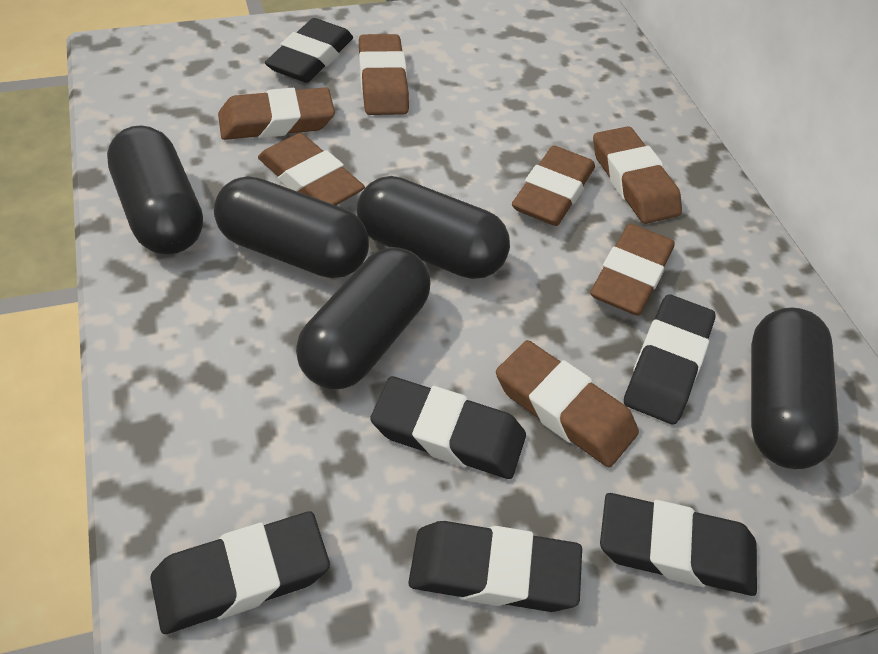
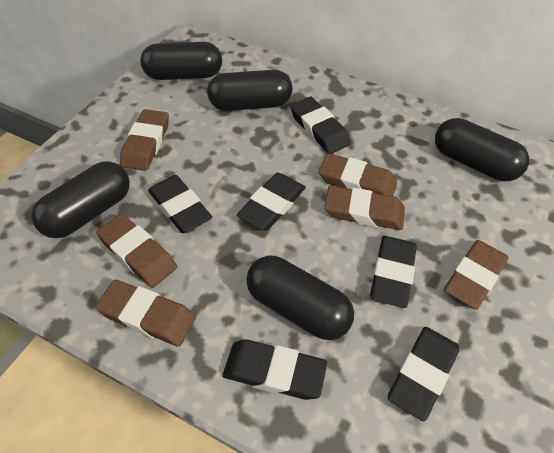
brown eraser: 7 -> 6

